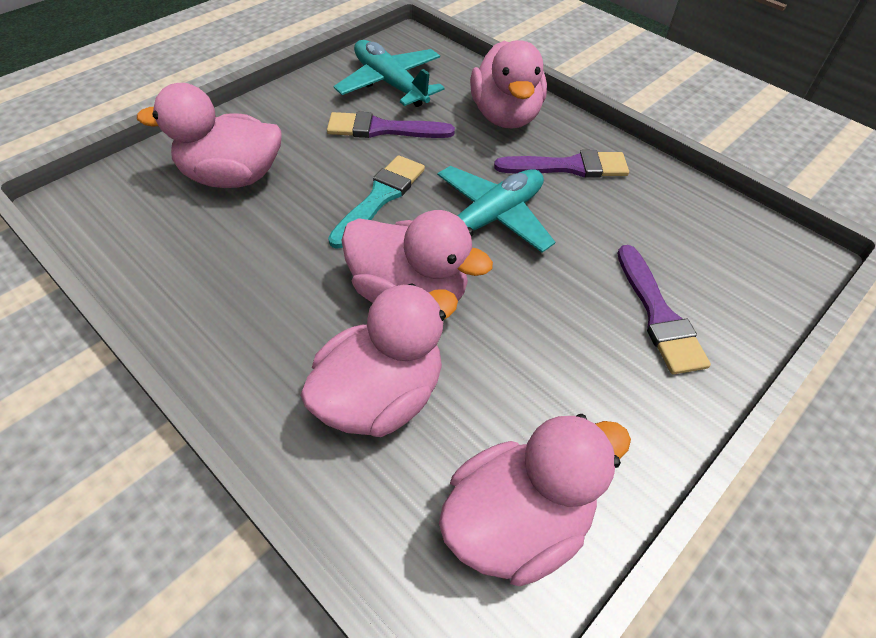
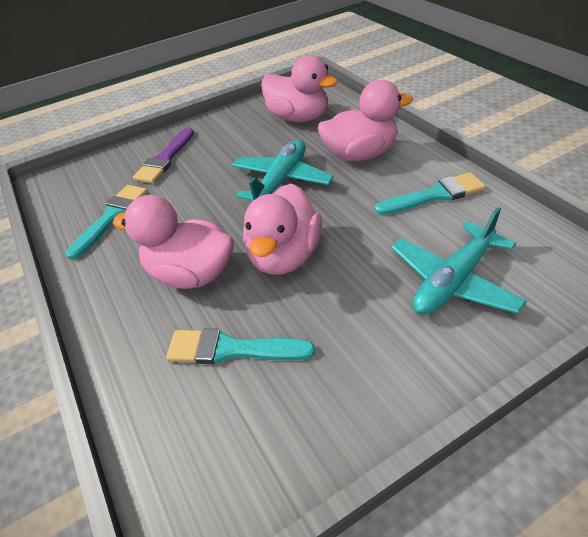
pink duck: 5 -> 4
purple brush: 3 -> 1
turquoise brush: 1 -> 3

